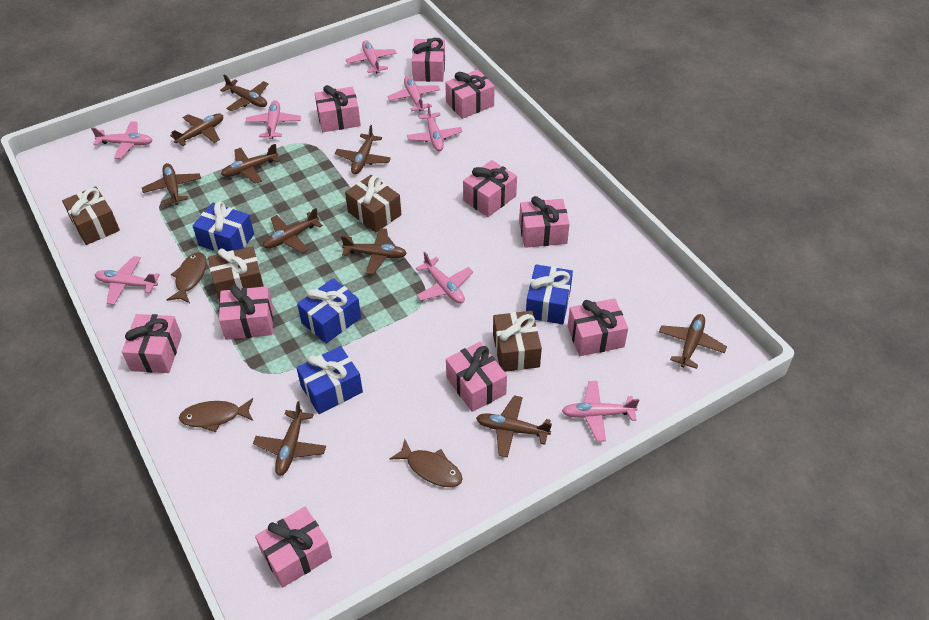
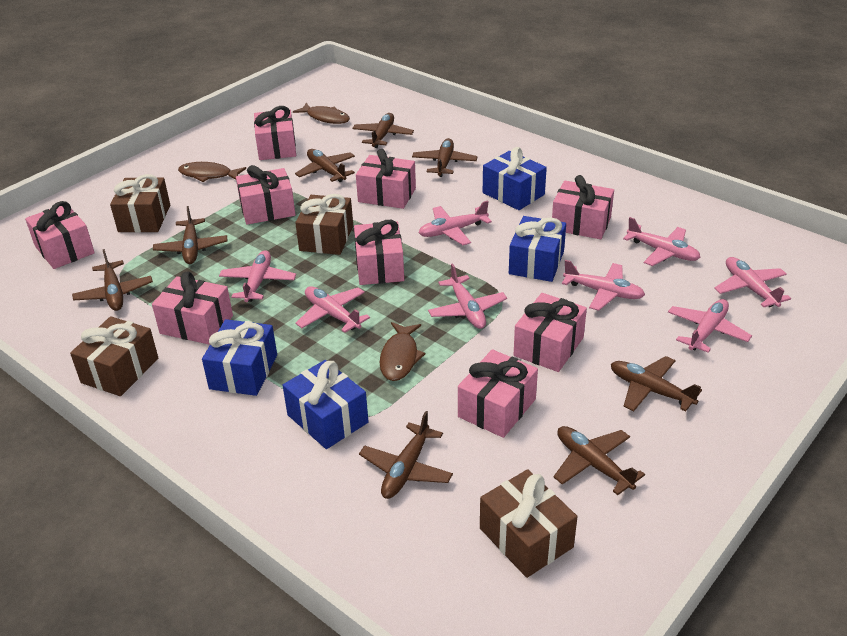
brown plane: 10 -> 8
pink gift: 10 -> 9

